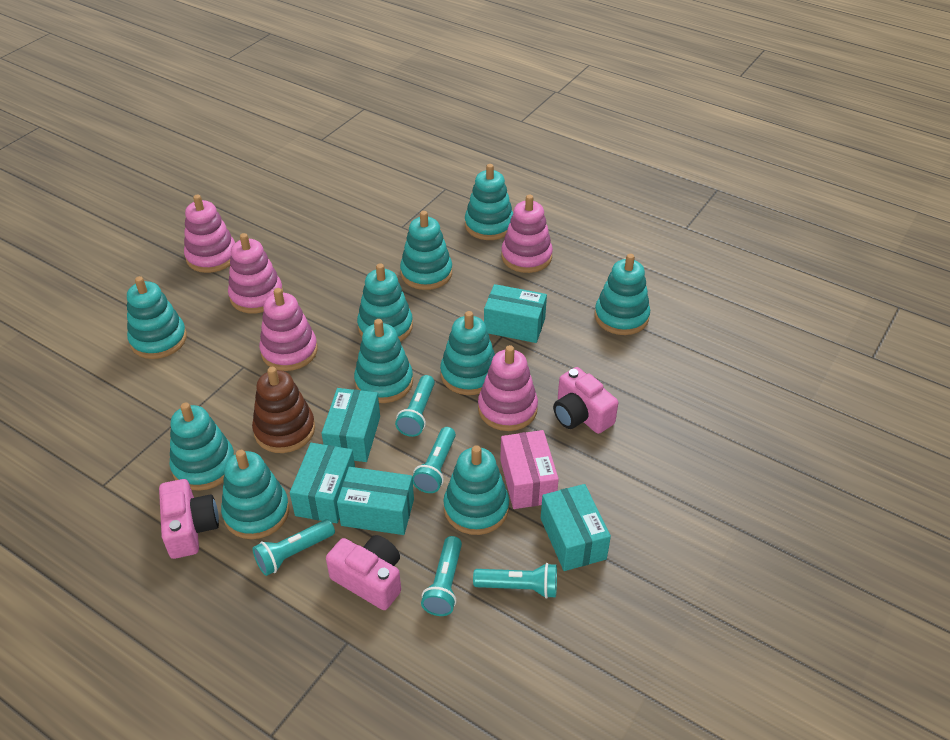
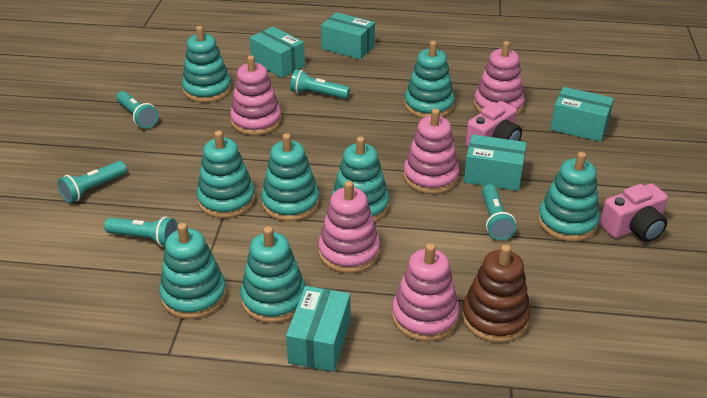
pink box: 1 -> 0
pink camera: 3 -> 2
turquoise stacking toy: 10 -> 8

